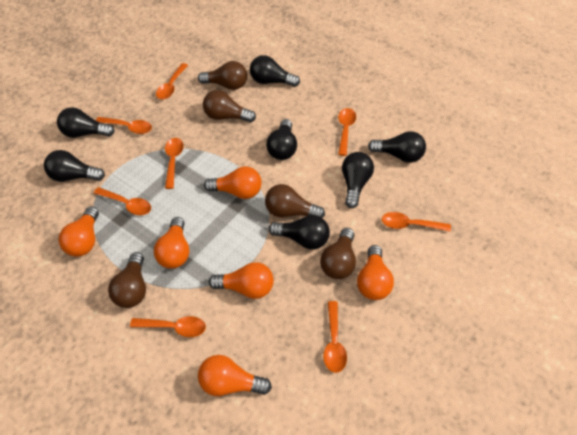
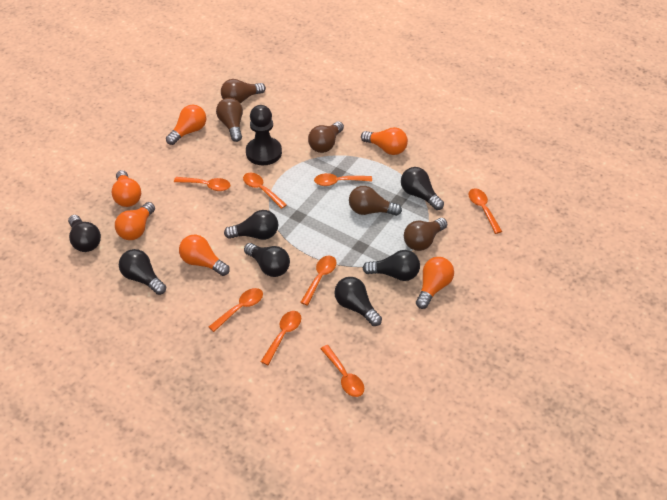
black pawn: 0 -> 1

